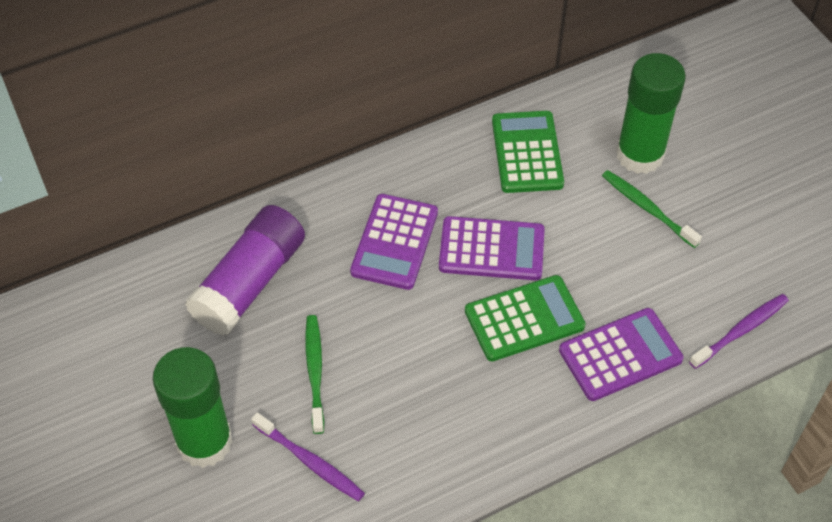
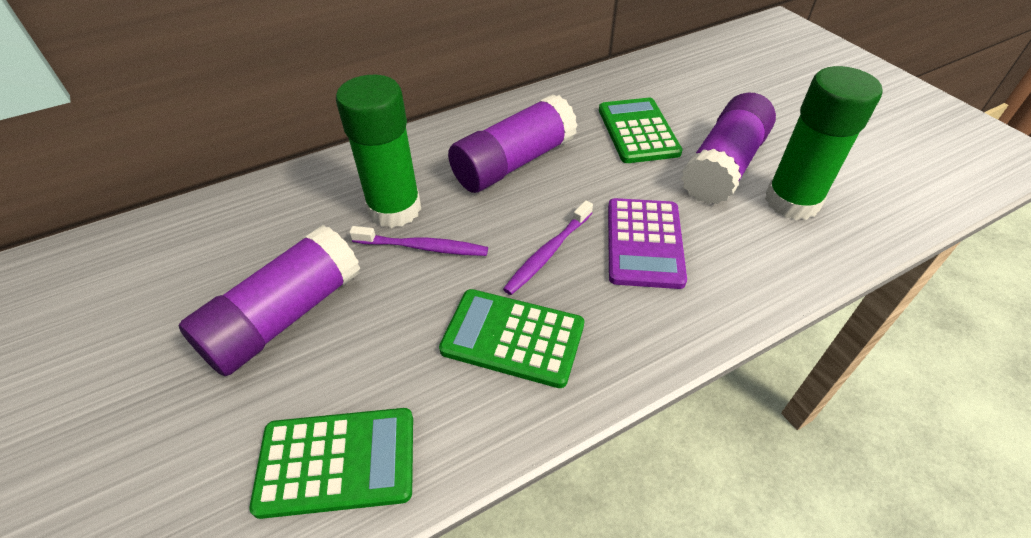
green calculator: 2 -> 3
green toothbrush: 2 -> 0
purple calculator: 3 -> 1
purple glue stick: 1 -> 3

